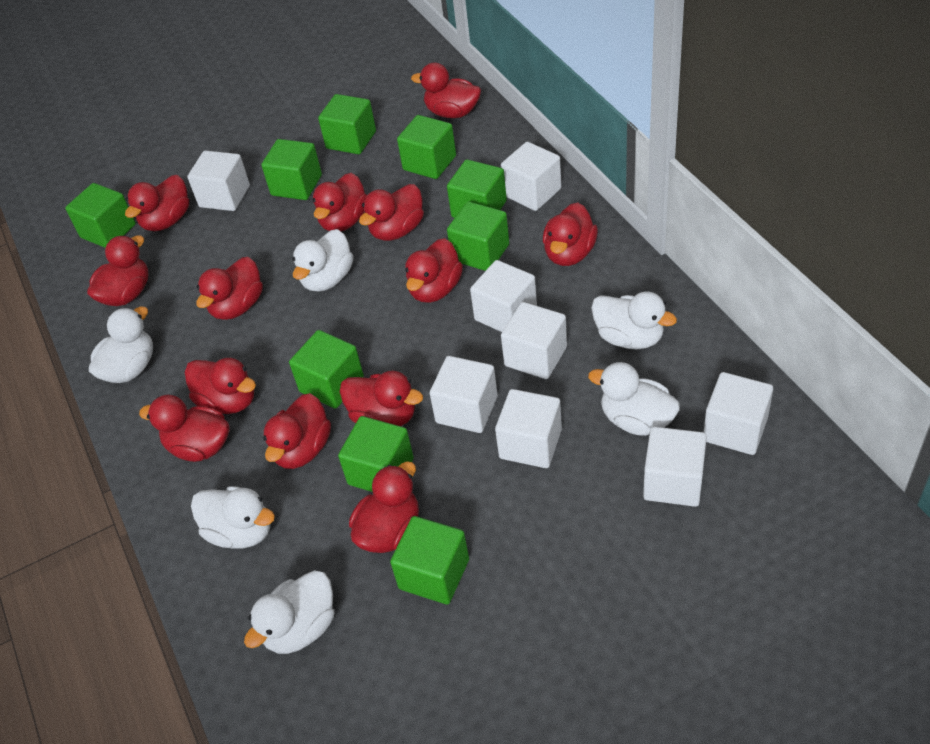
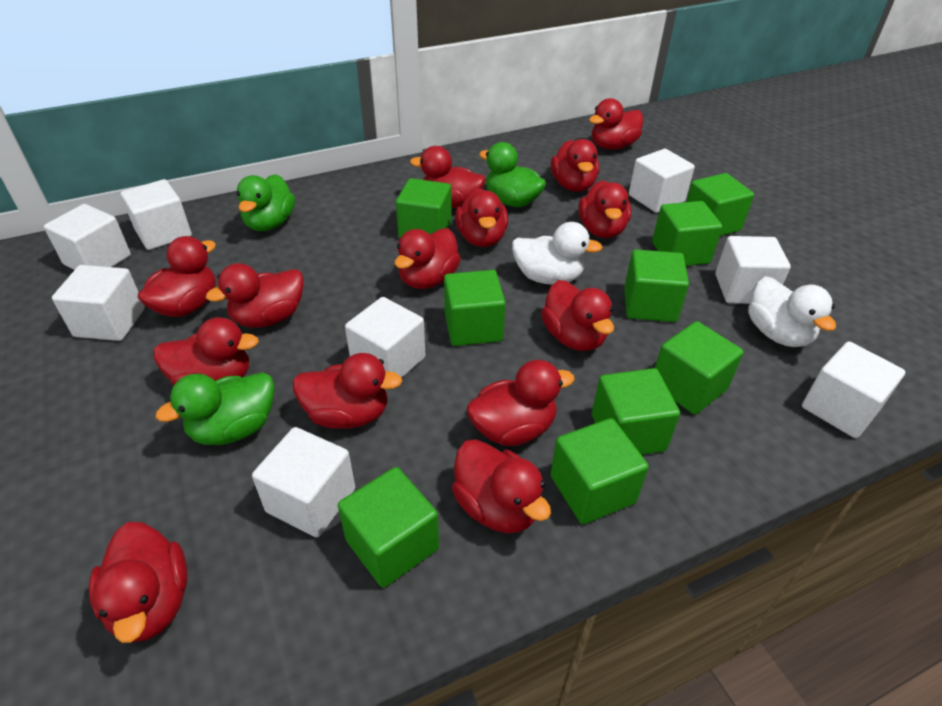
green duck: 0 -> 3
red duck: 13 -> 14
white duck: 6 -> 2

